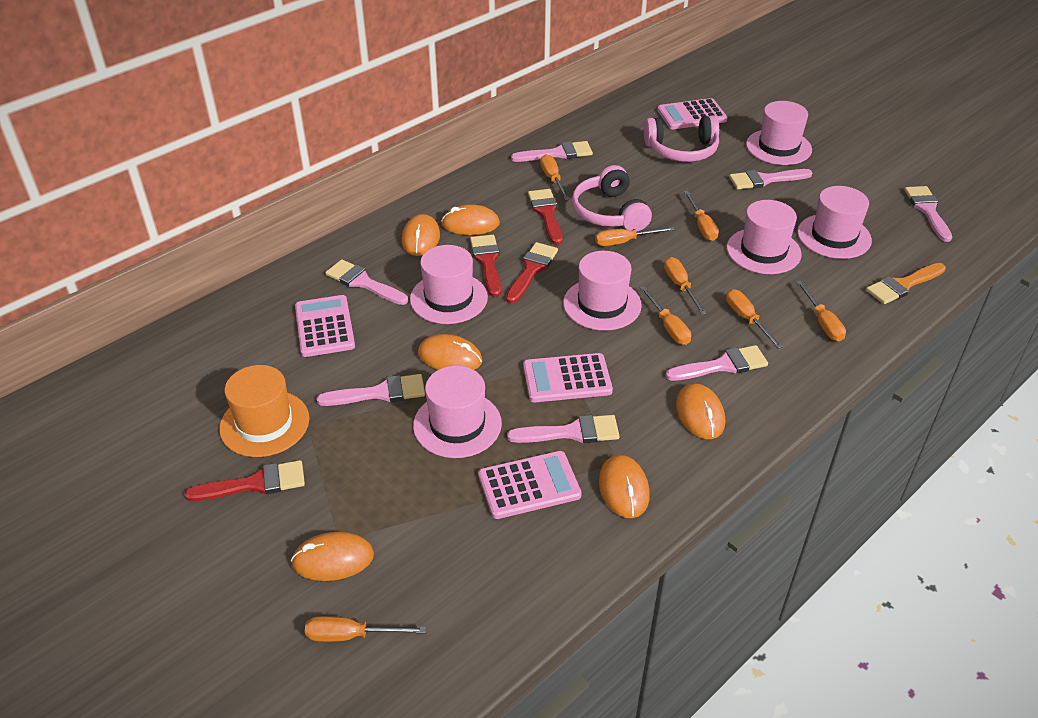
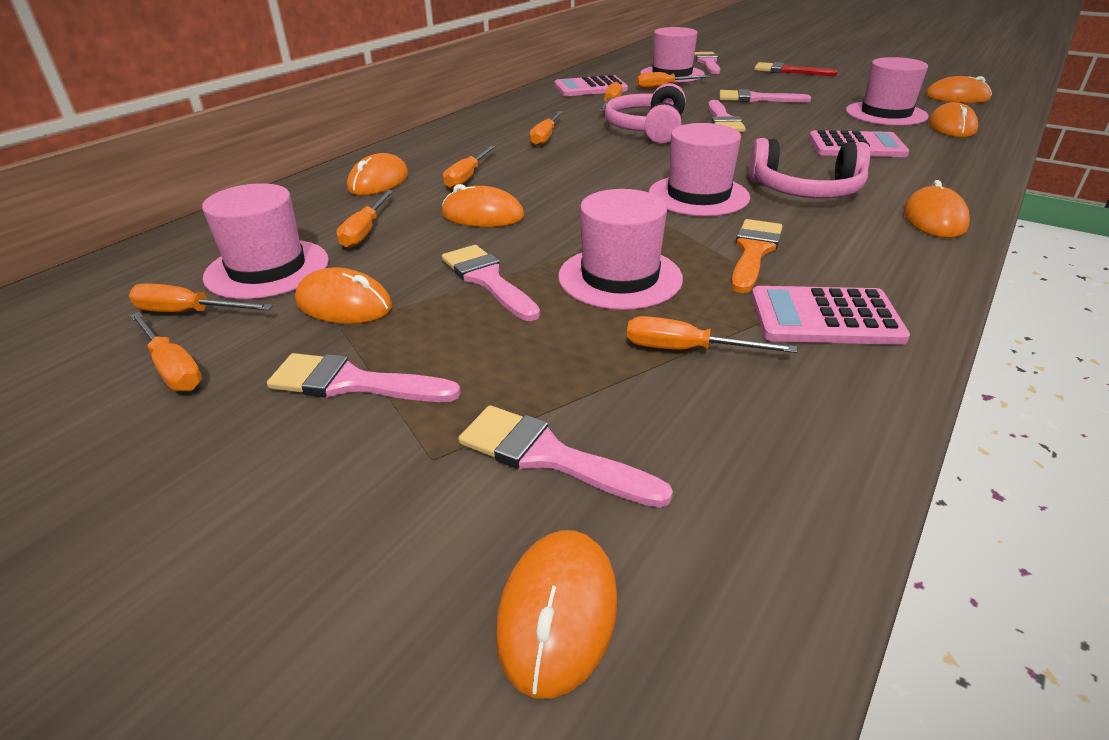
orange hat: 1 -> 0
orange mouse: 6 -> 7
pink brush: 7 -> 6
pink calculator: 4 -> 3
pink hat: 6 -> 5
red brush: 4 -> 1

